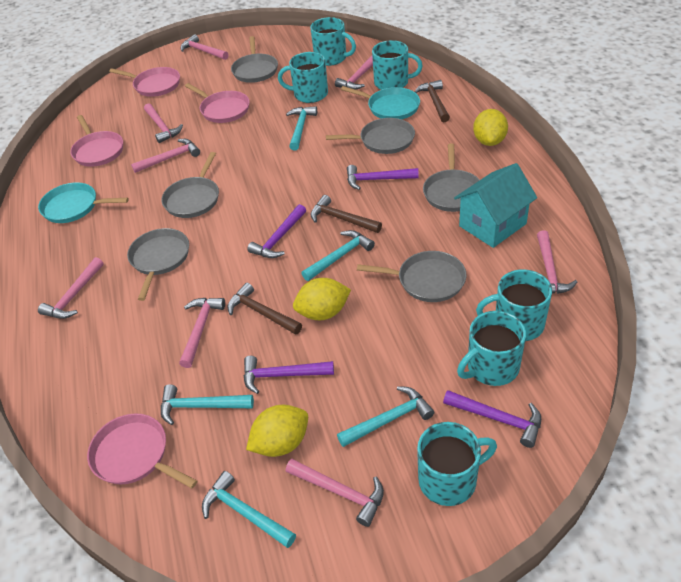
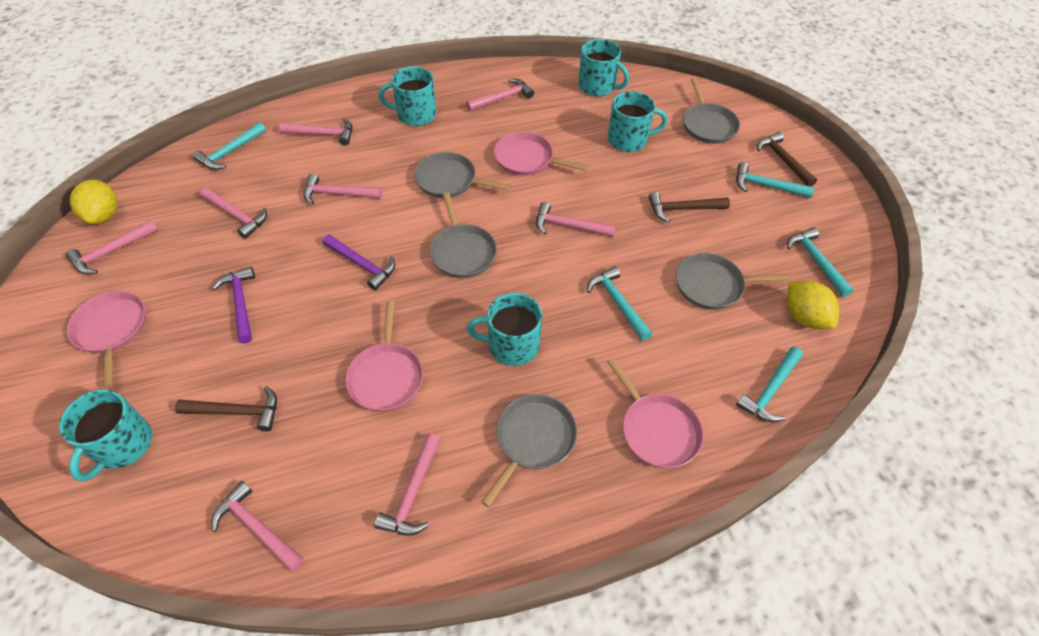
grey pan: 6 -> 5
purple hammer: 4 -> 2
turquoise house: 1 -> 0
turquoise mug: 6 -> 5
turquoise pan: 2 -> 0
yellow lemon: 3 -> 2

